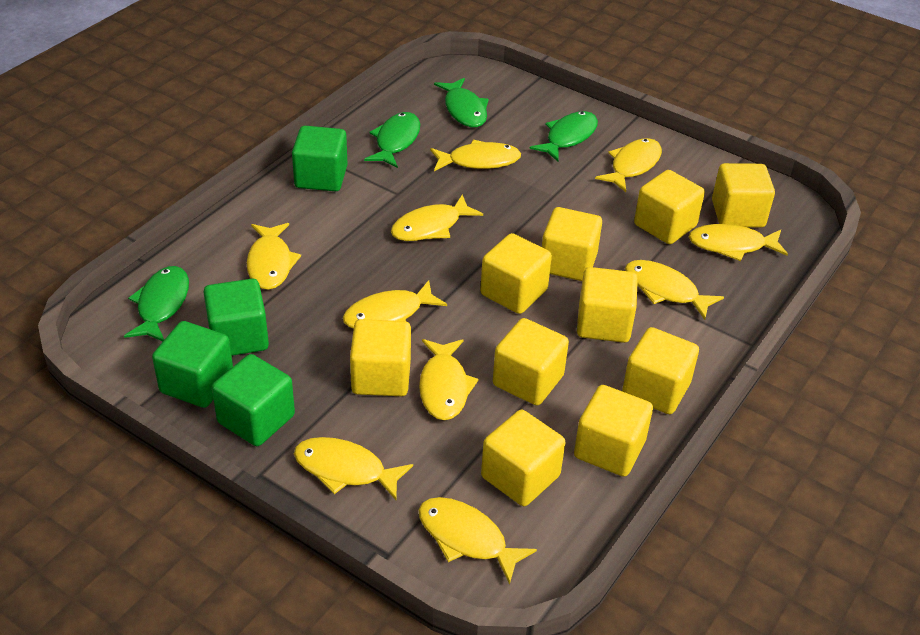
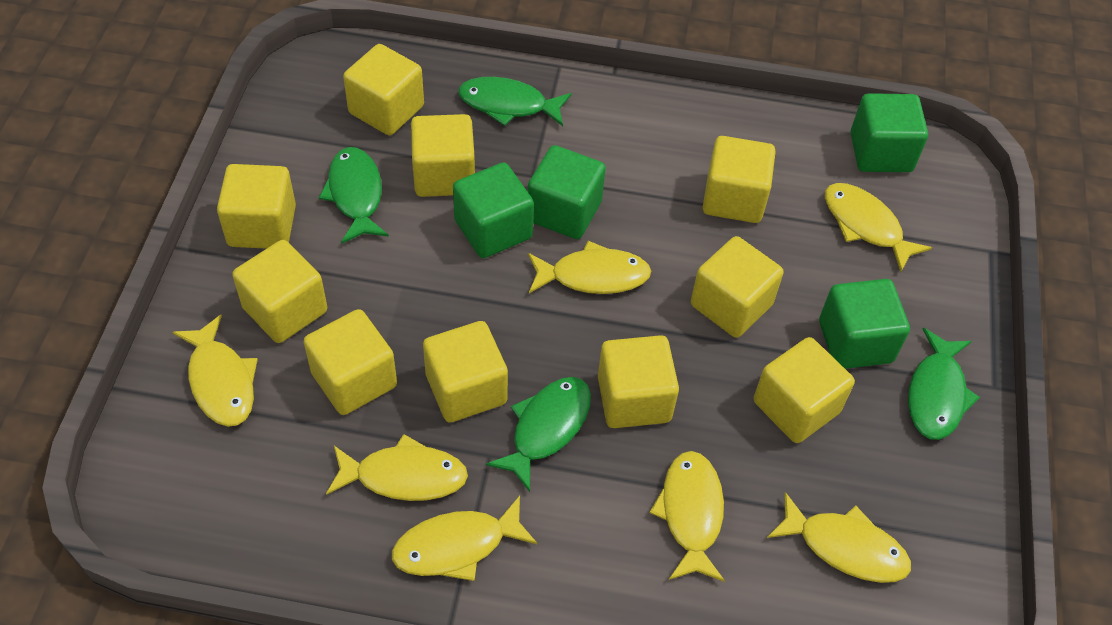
yellow fish: 10 -> 7

